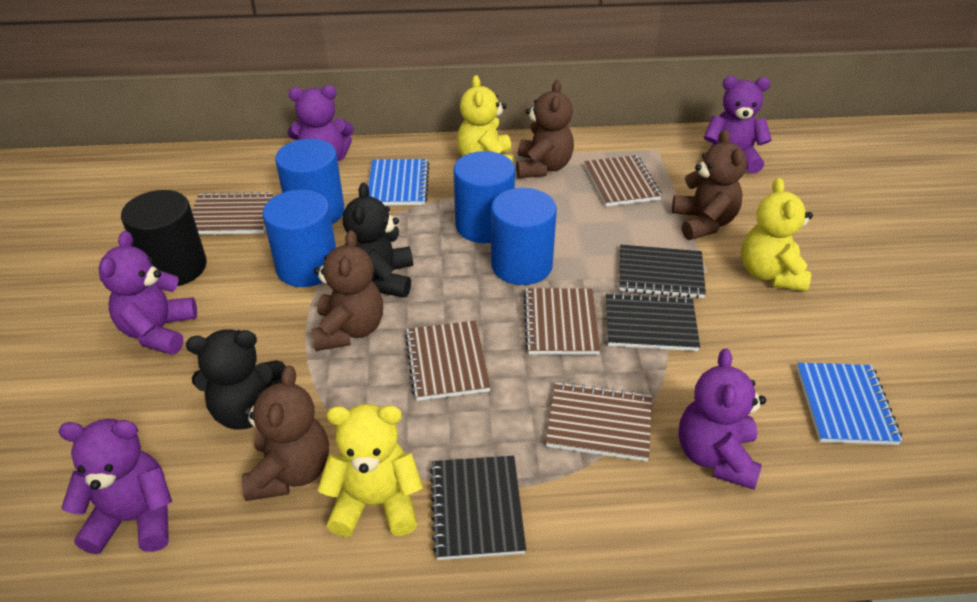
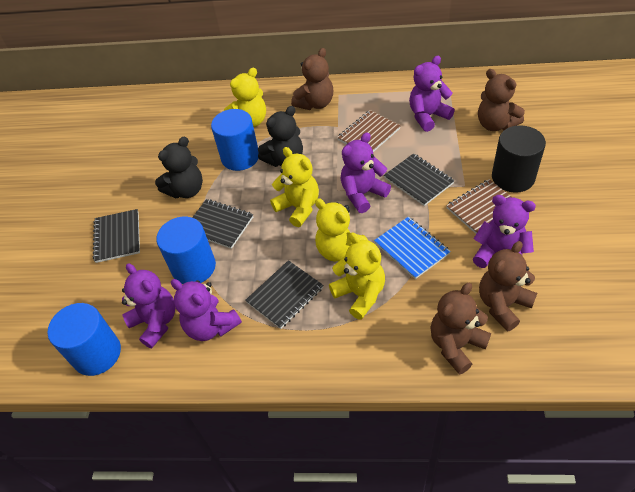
black notebook: 3 -> 4
blue cylinder: 4 -> 3
blue notebook: 2 -> 1
brown notebook: 5 -> 2
yellow teddy bear: 3 -> 4

